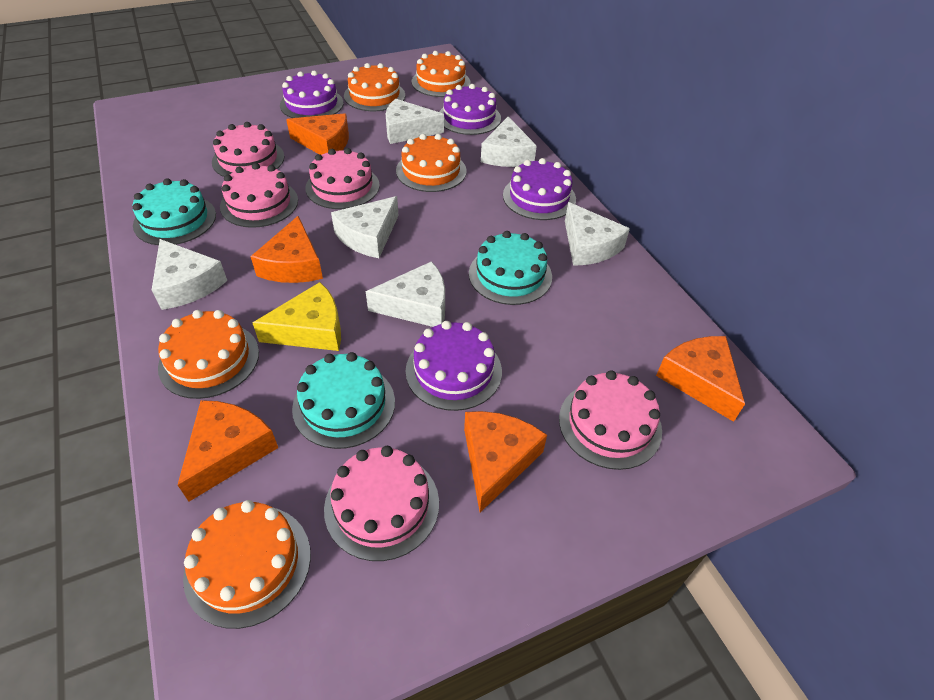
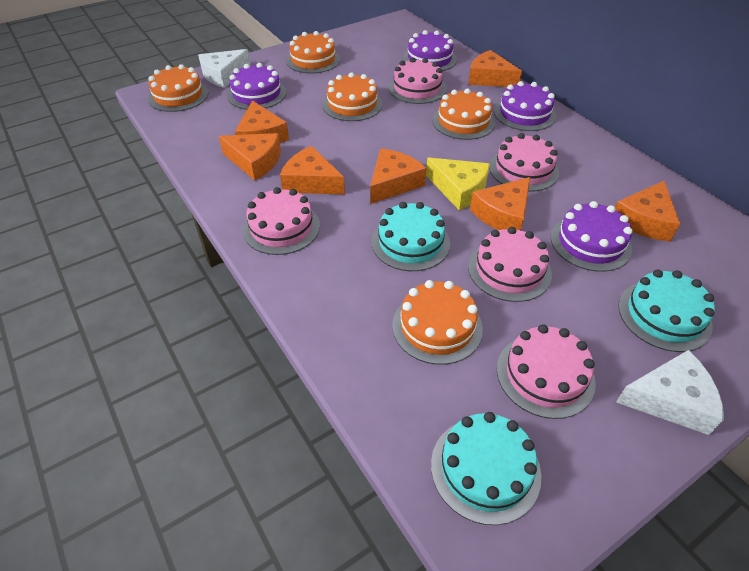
orange cheese: 5 -> 7
white cheese: 6 -> 2

